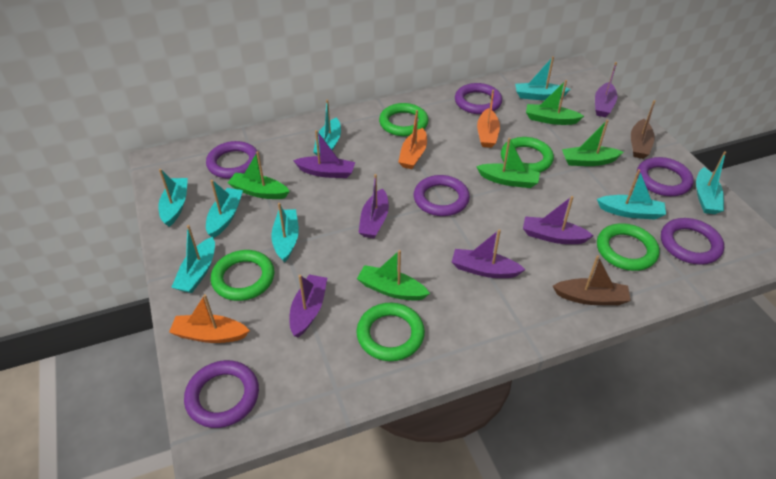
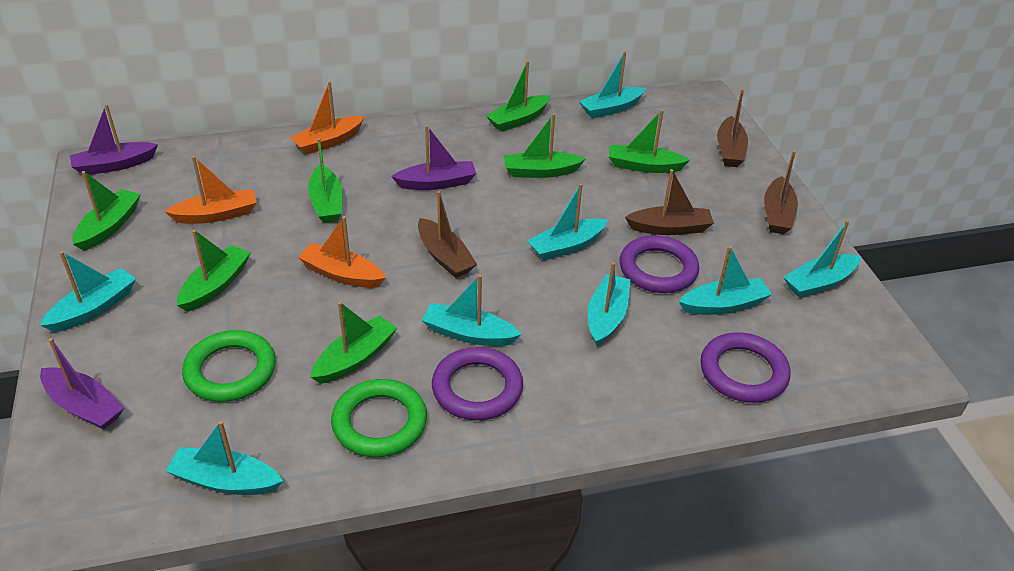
brown boat: 2 -> 4
green boat: 5 -> 7
green ring: 5 -> 2
purple boat: 6 -> 3
purple ring: 6 -> 3

